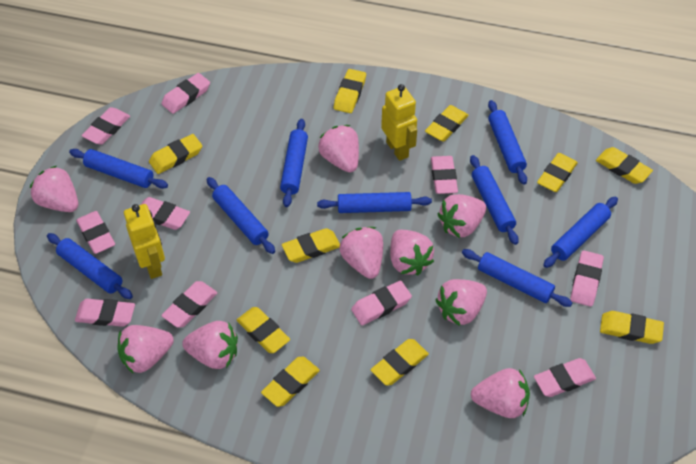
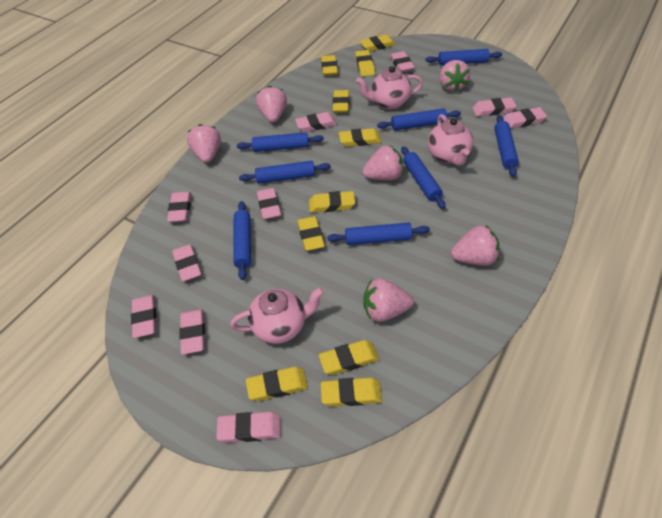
blue rolling pin: 9 -> 8
pink strawberry: 9 -> 6
pink teapot: 0 -> 3
yellow robot: 2 -> 0

